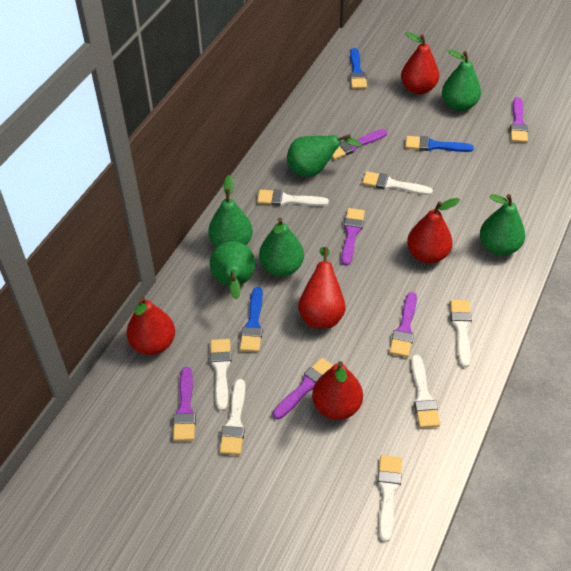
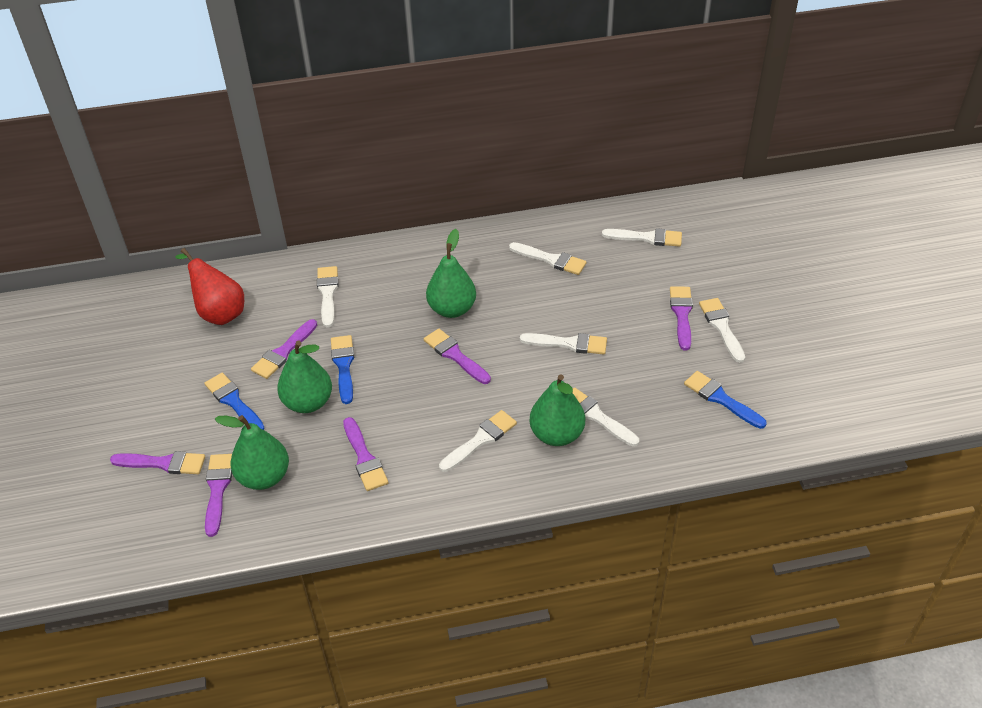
green pear: 6 -> 4
red pear: 5 -> 1

